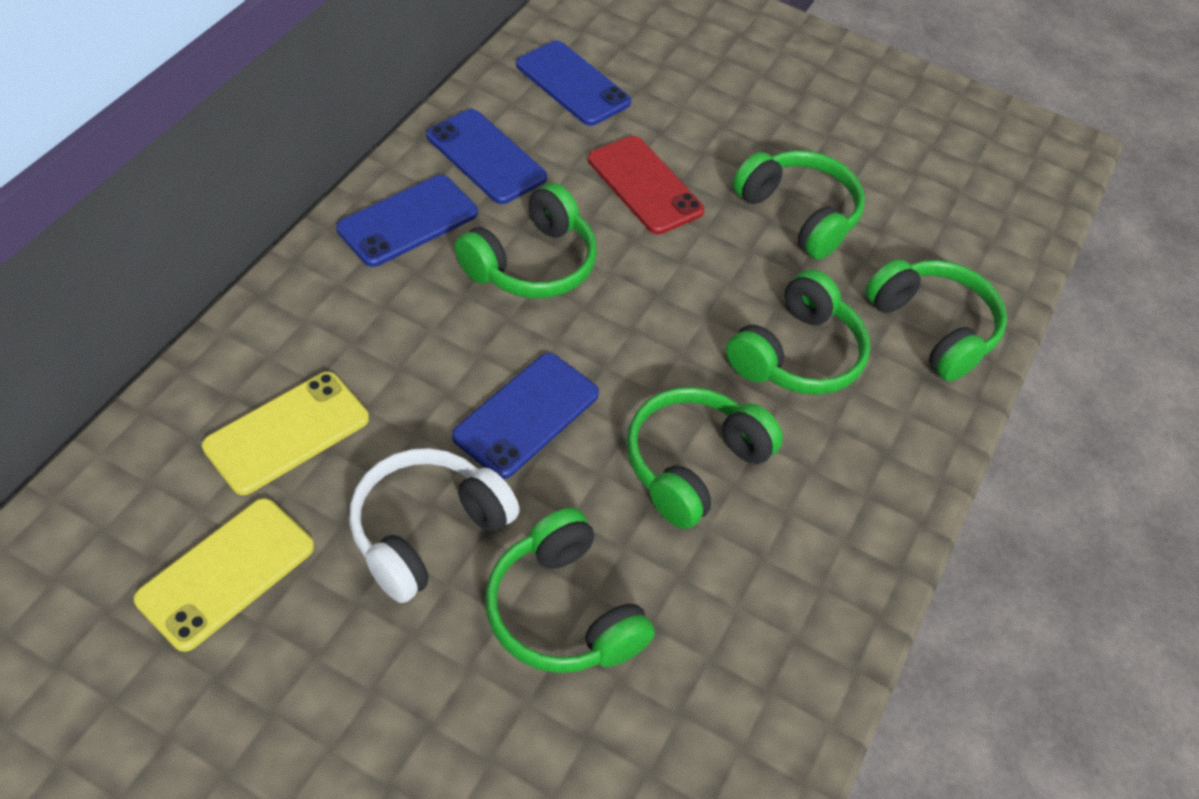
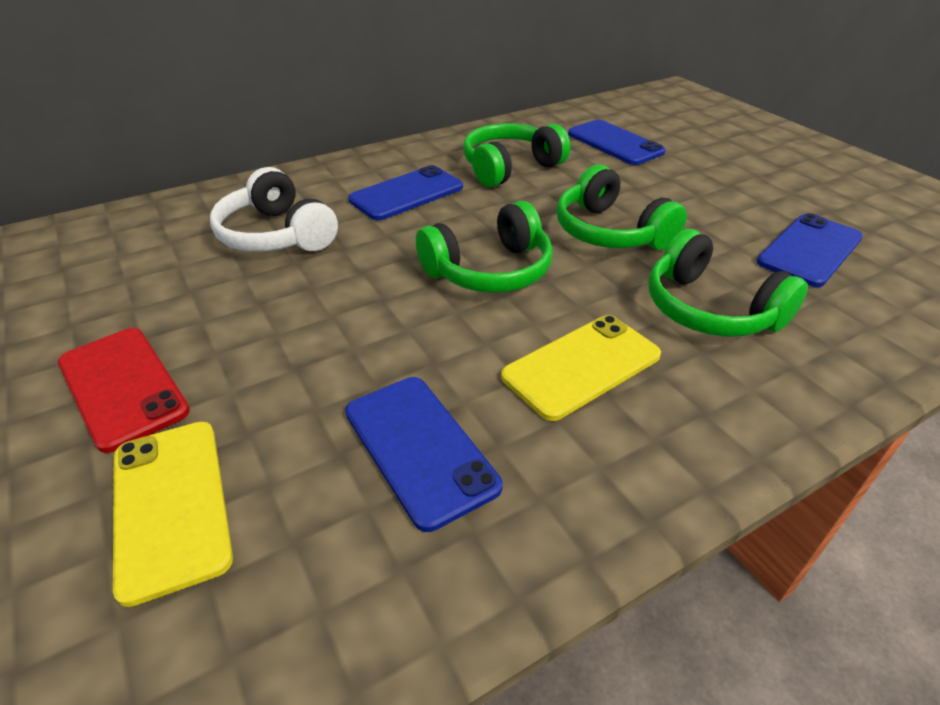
green headphones: 6 -> 4

